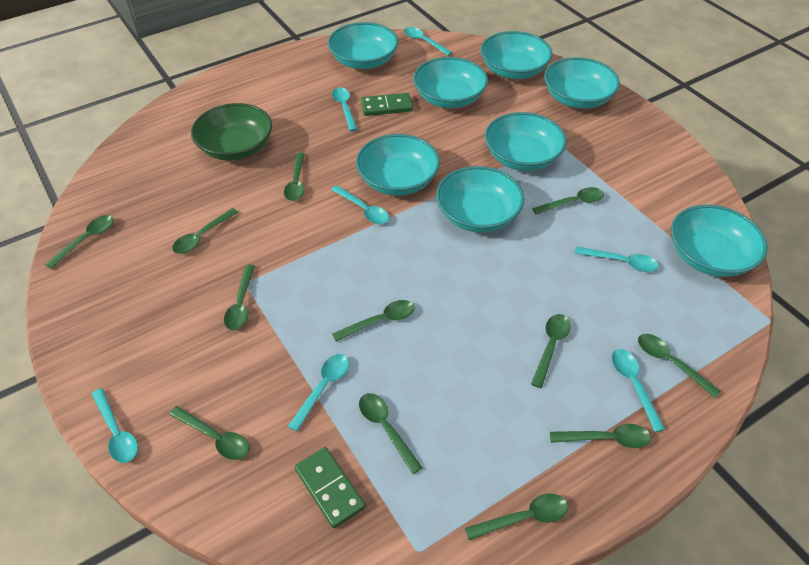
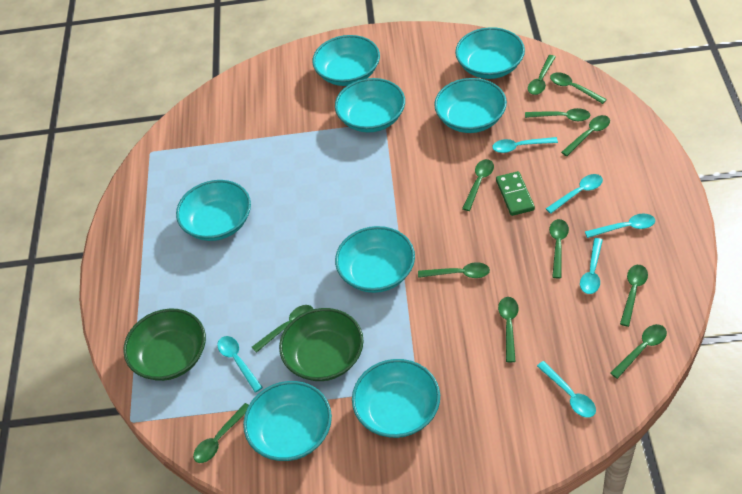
green bowl: 1 -> 2
green domino: 2 -> 1
turquoise spoon: 7 -> 6

